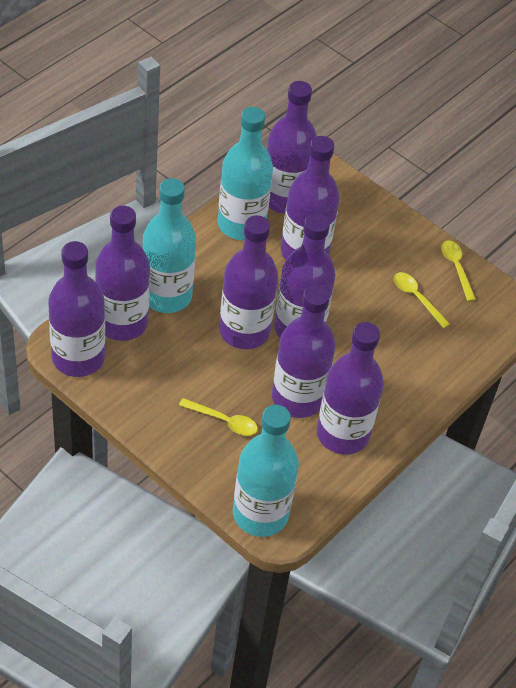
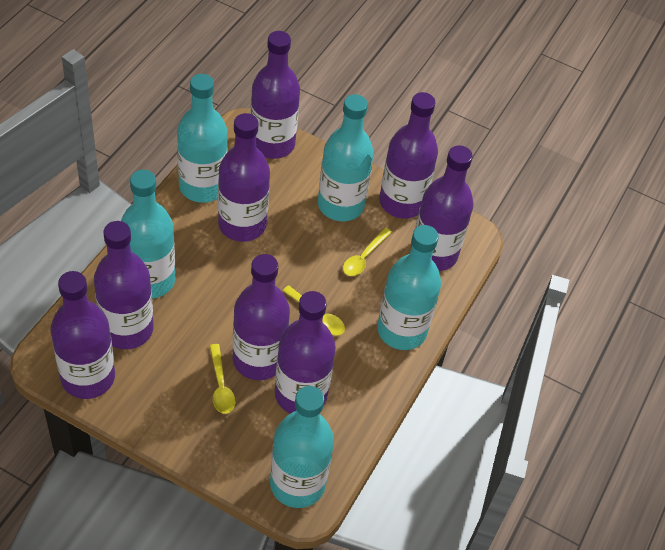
turquoise bottle: 3 -> 5

